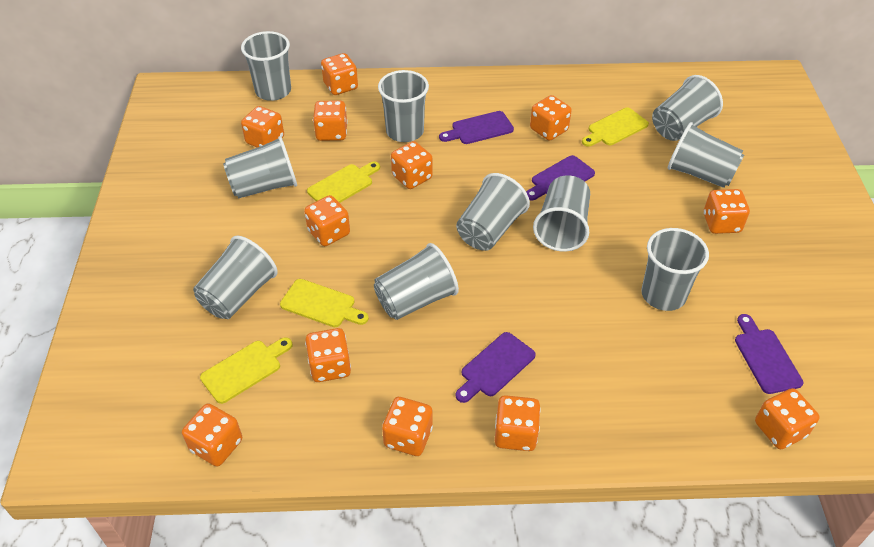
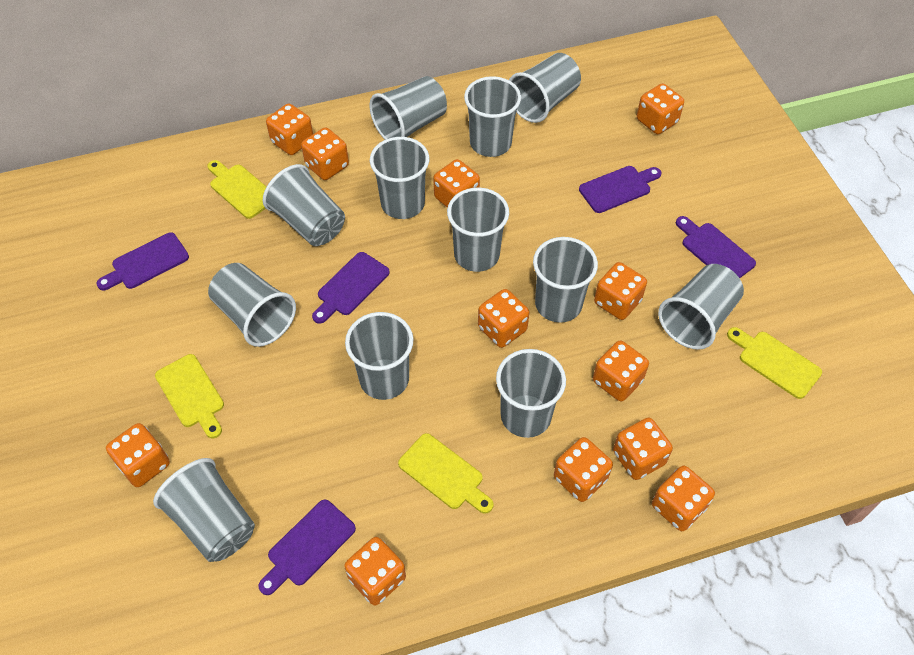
grey cup: 10 -> 12
purple cutting board: 4 -> 5

